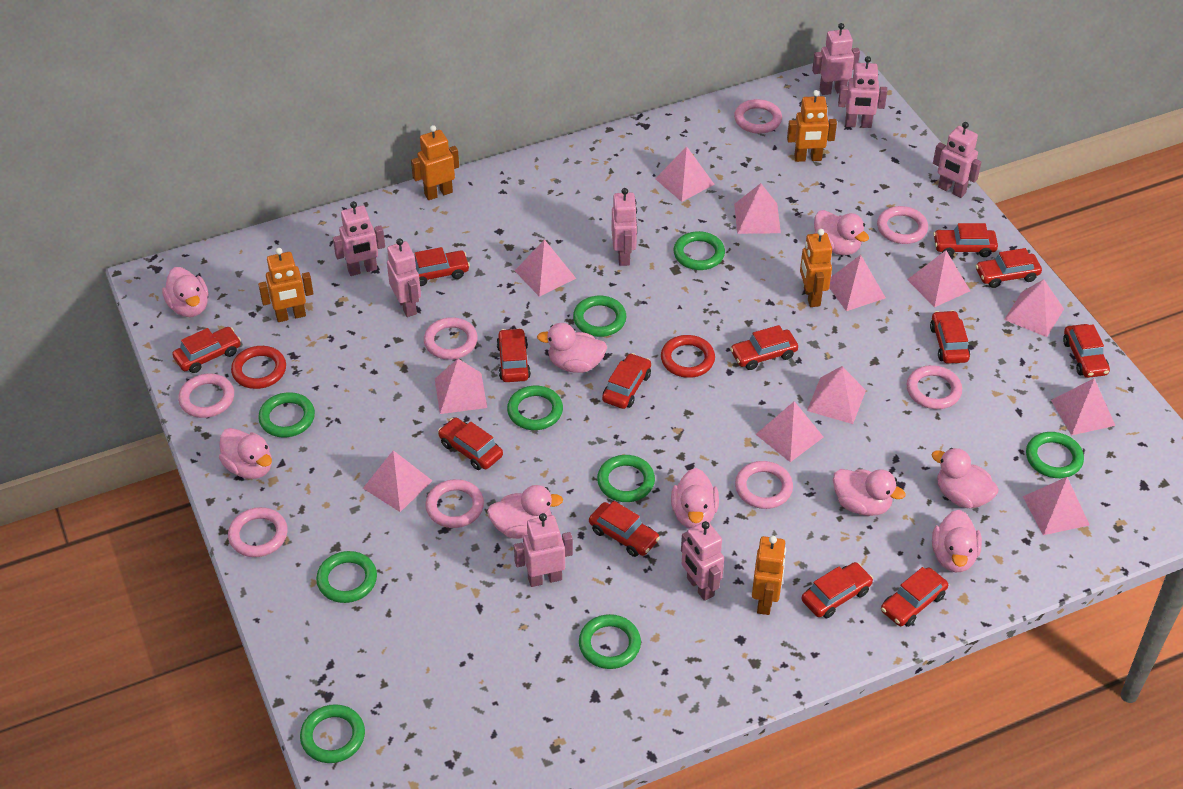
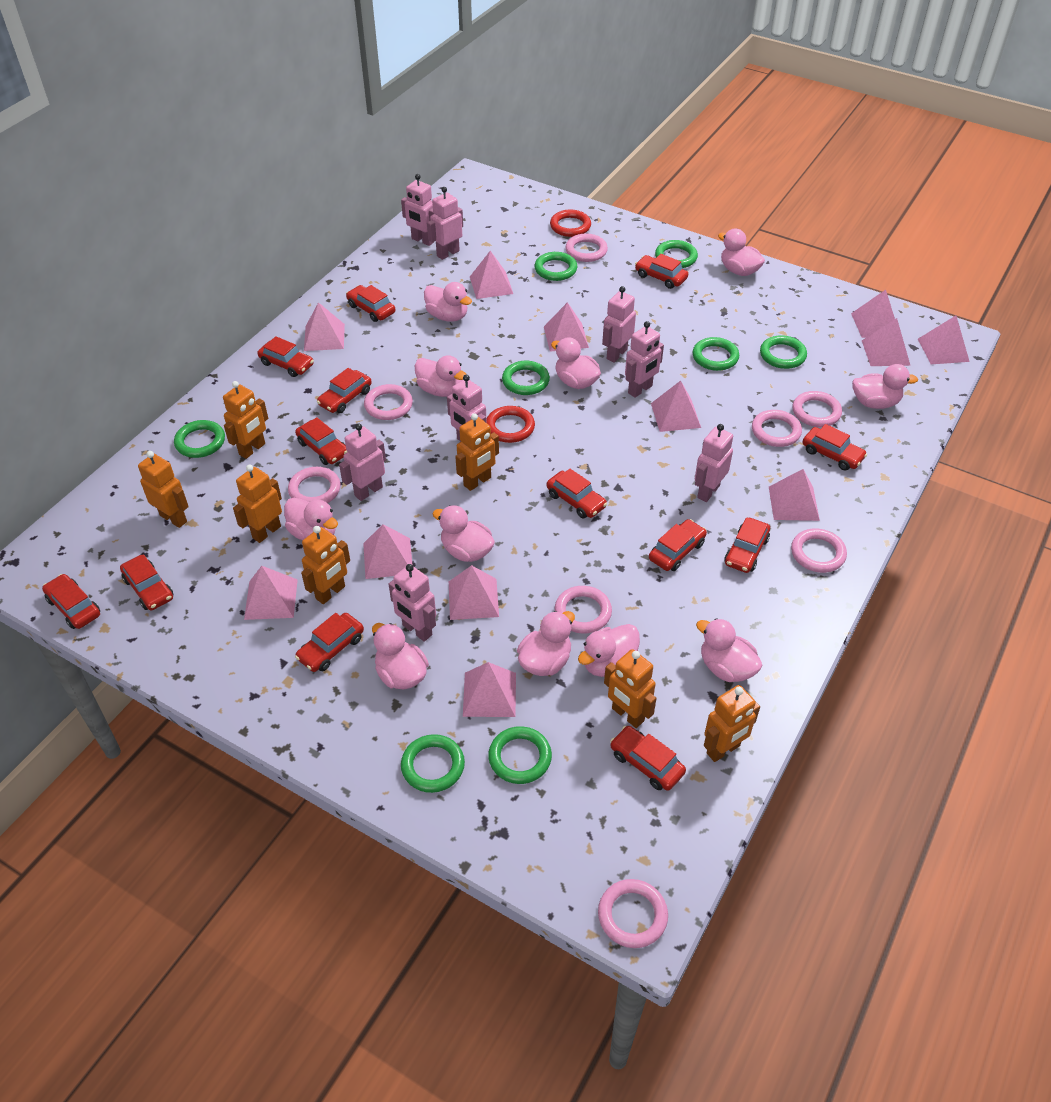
green ring: 9 -> 8
orange robot: 5 -> 7
pink duck: 9 -> 11

